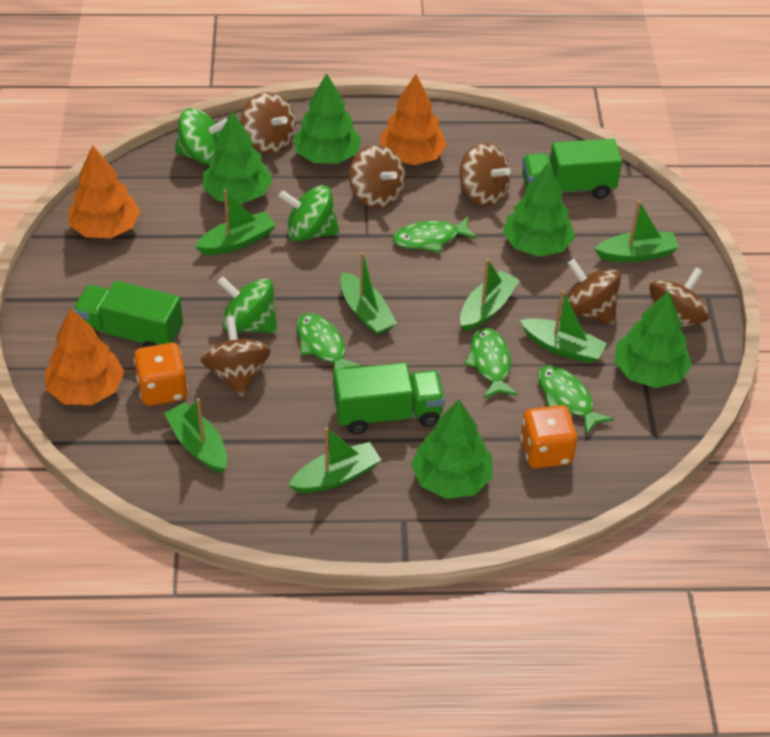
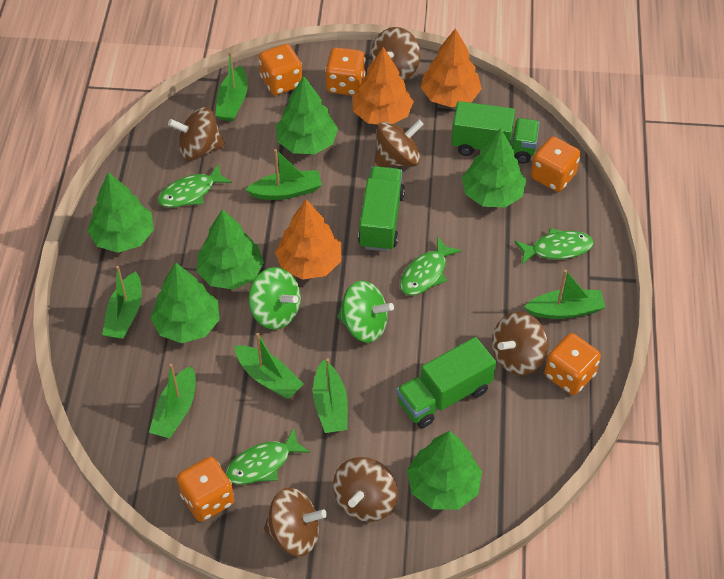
green spinning top: 3 -> 2
green tree: 5 -> 6
orange dice: 2 -> 5

